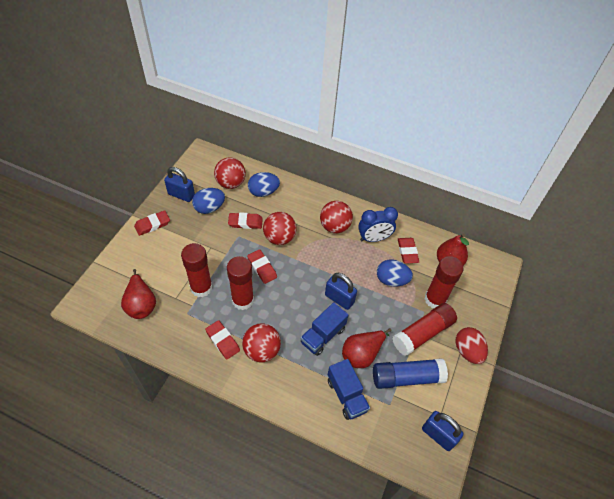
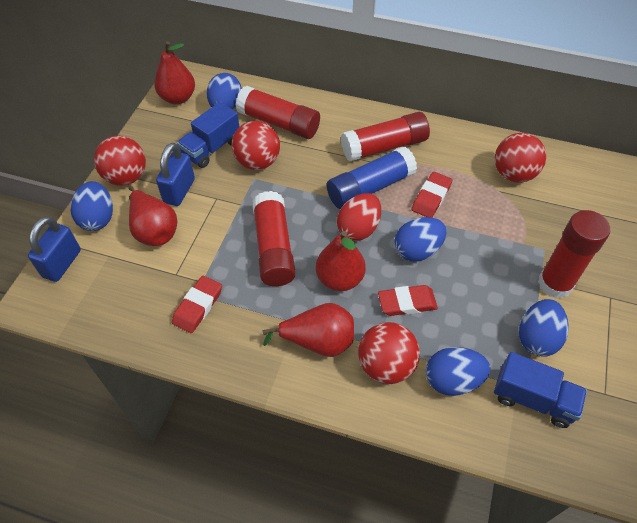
blue clock: 1 -> 0
blue egg: 3 -> 5
blue padlock: 3 -> 2
red eraser: 5 -> 3
red pear: 3 -> 4

